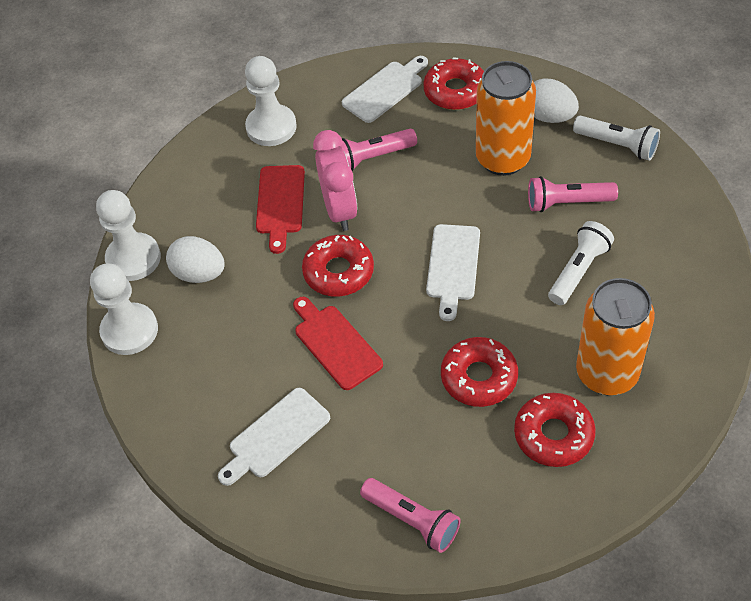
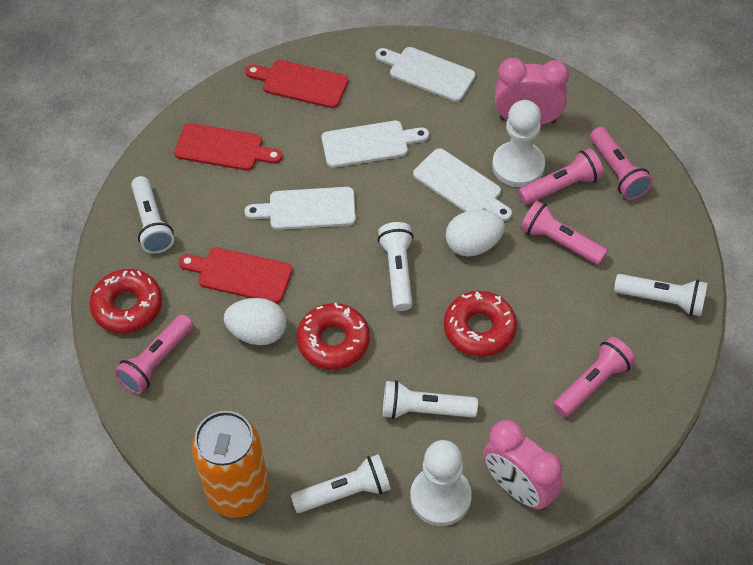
orange can: 2 -> 1
pink clock: 1 -> 2
pink flashlight: 3 -> 5
red cutting board: 2 -> 3
red donut: 4 -> 3
white cutting board: 3 -> 4
white flashlight: 2 -> 5
white pawn: 3 -> 2

